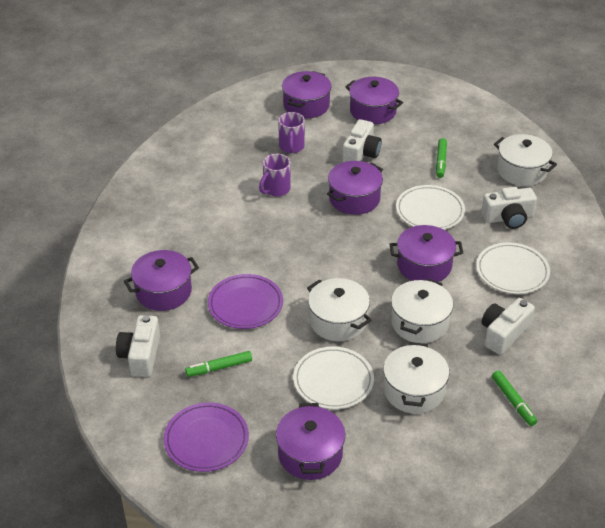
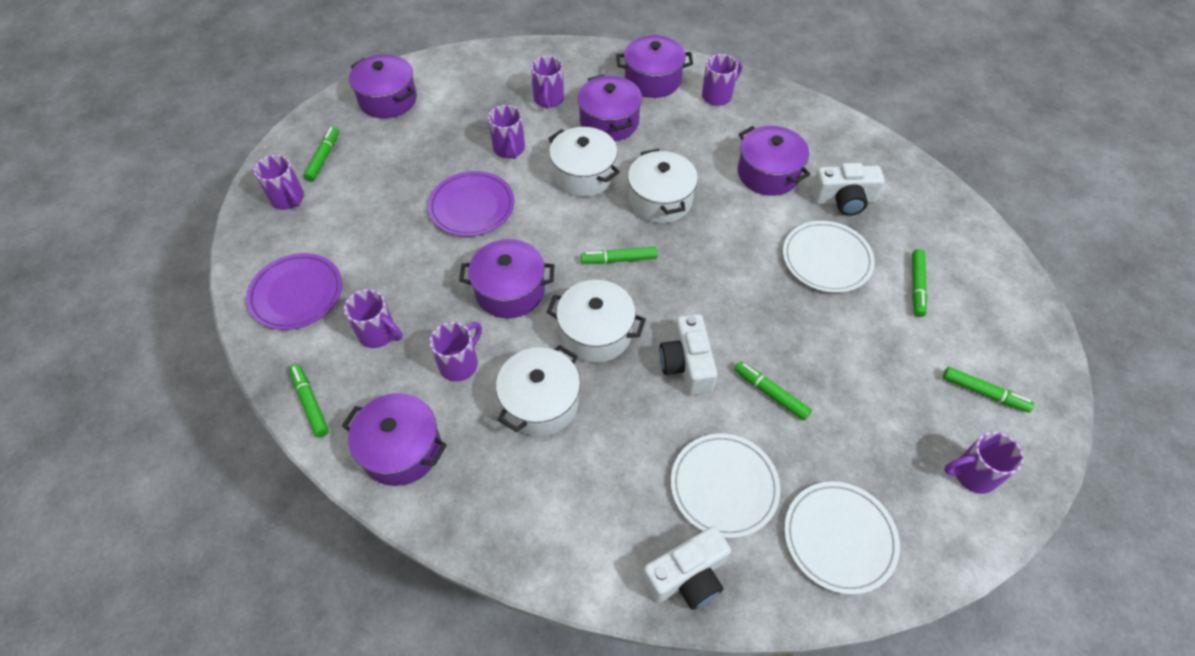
green marker: 3 -> 6
purple mug: 2 -> 7
white camera: 4 -> 3

